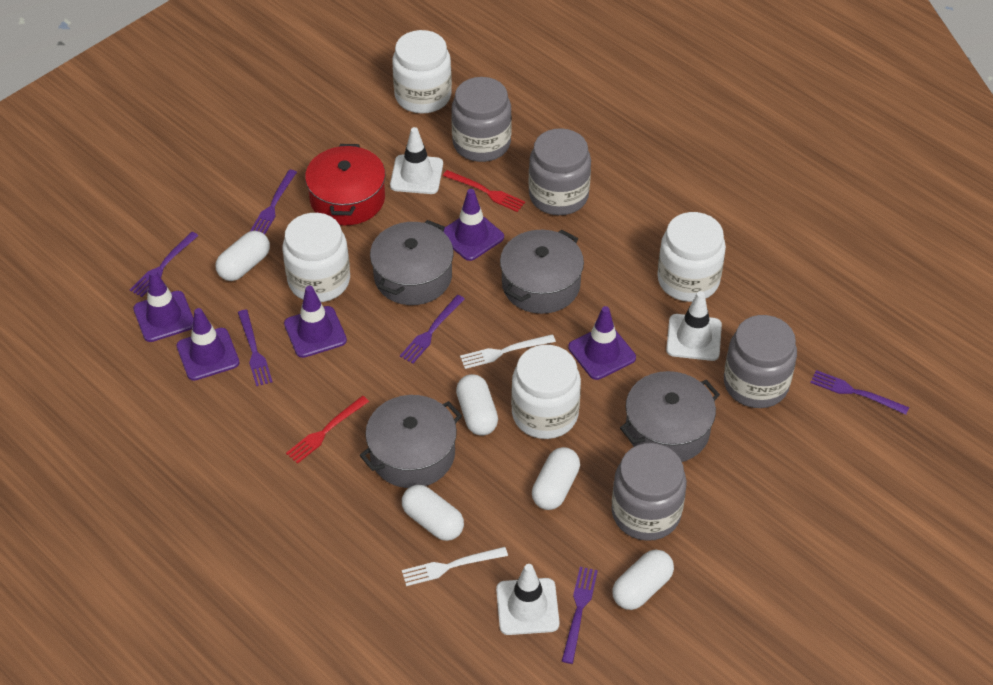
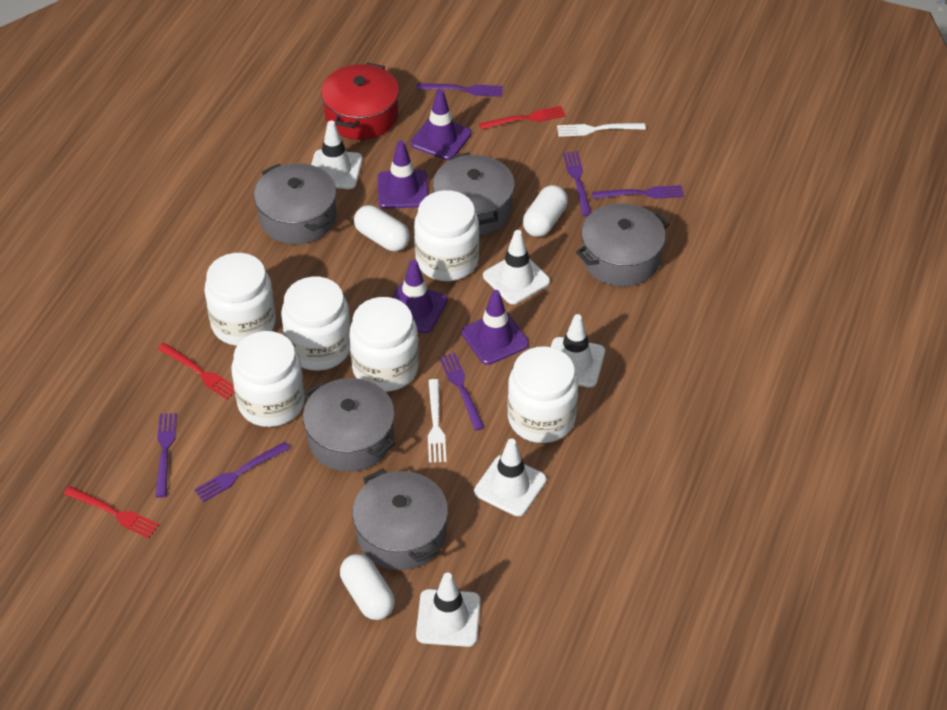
grey jar: 4 -> 0
grey pot: 4 -> 5
purple traffic cone: 5 -> 4
red fork: 2 -> 3
white capsule: 5 -> 3
white jar: 4 -> 6
white traffic cone: 3 -> 5

